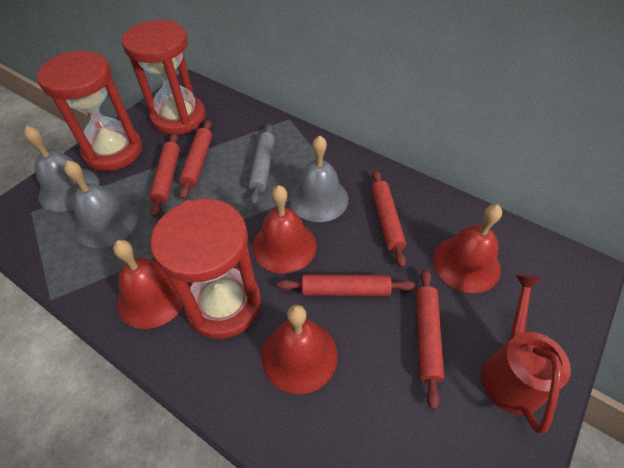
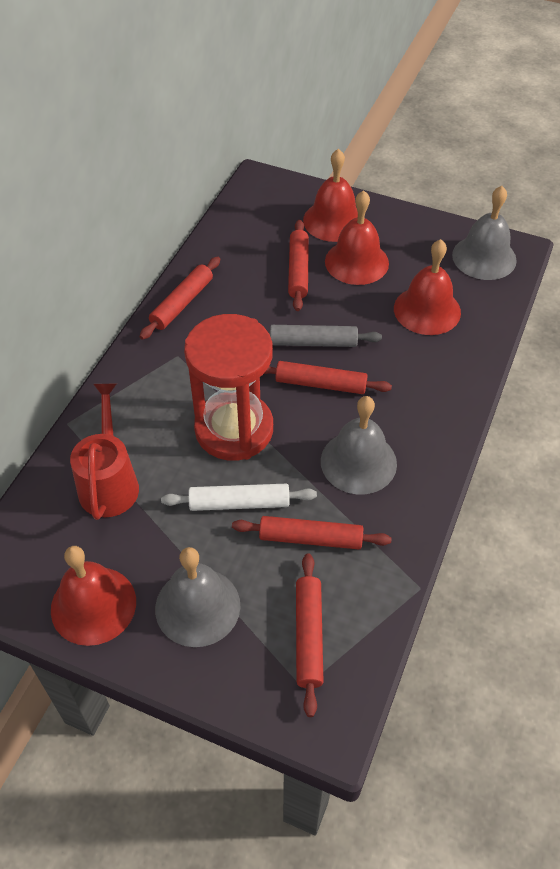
red hourglass: 3 -> 1
white rolling pin: 0 -> 1

